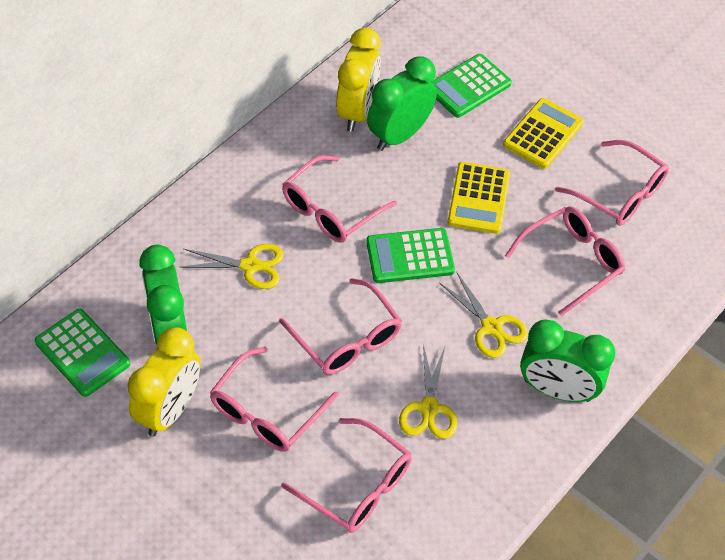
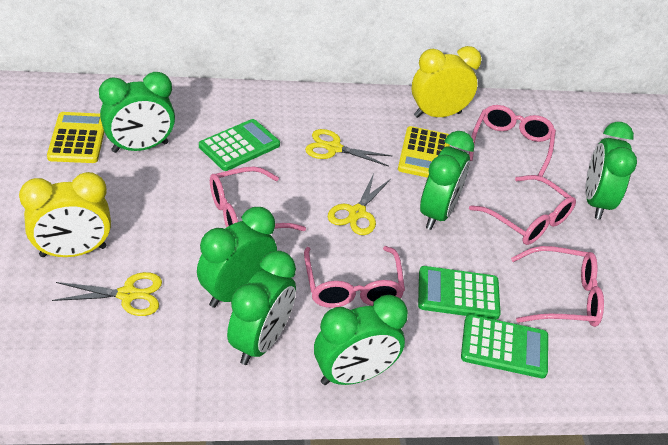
green clock: 3 -> 6
pink glasses: 6 -> 5

